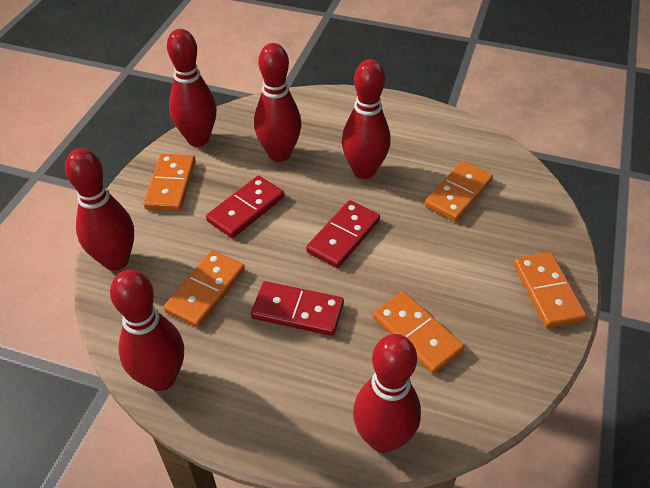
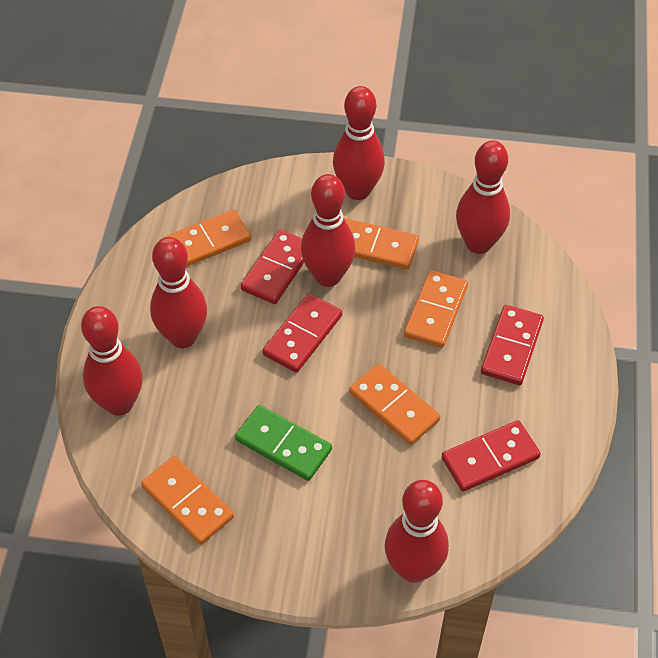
green domino: 0 -> 1
red domino: 3 -> 4

